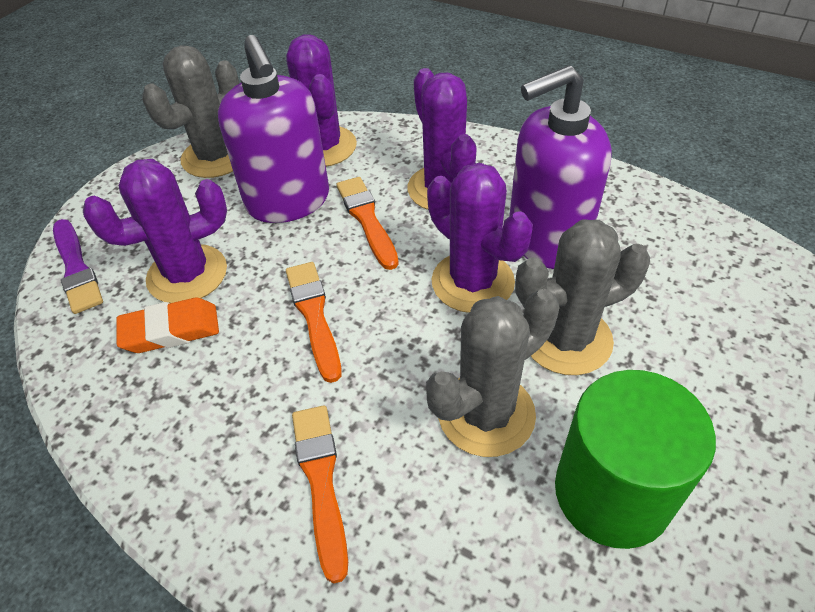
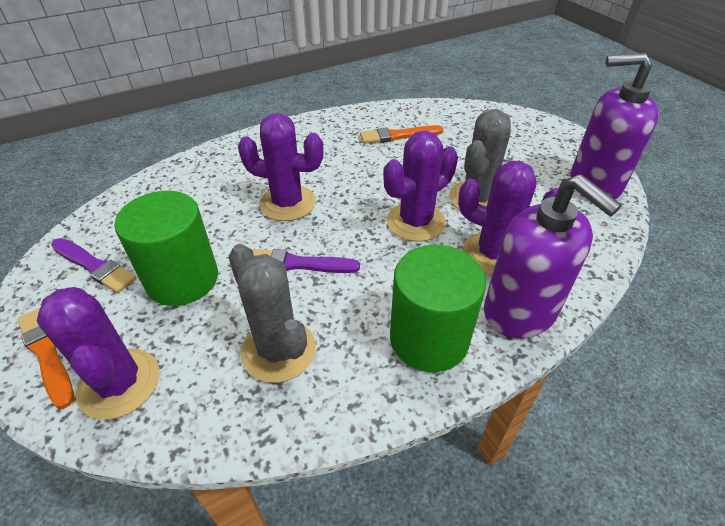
green cylinder: 1 -> 2
grey cactus: 3 -> 2
orange brush: 3 -> 2
orange eraser: 1 -> 0
purple brush: 1 -> 2

